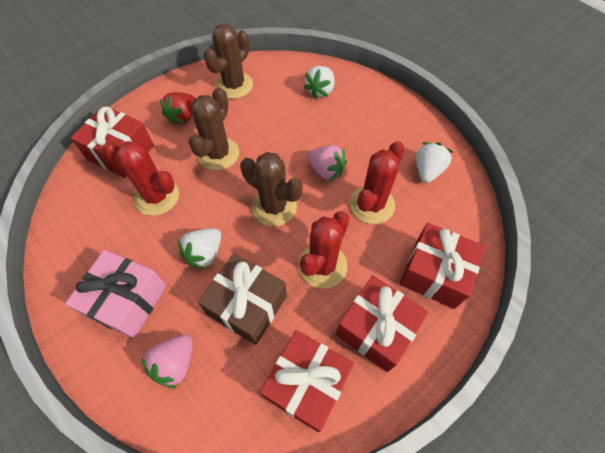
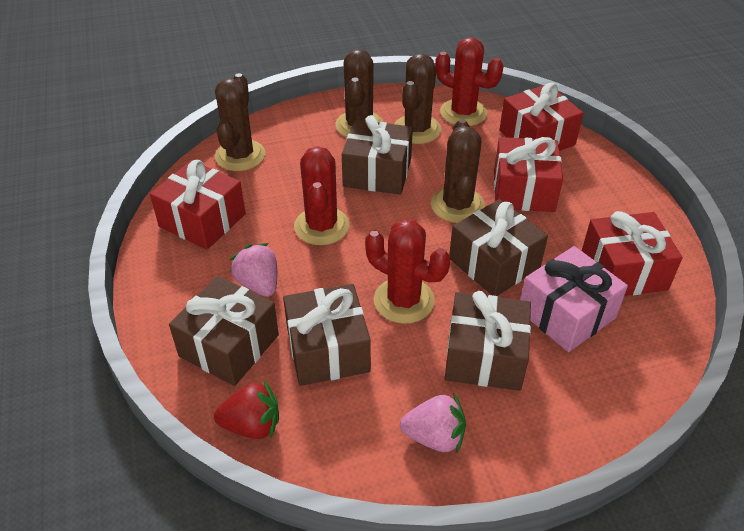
brown cactus: 3 -> 4
brown gift: 1 -> 5
white strawberry: 3 -> 0

